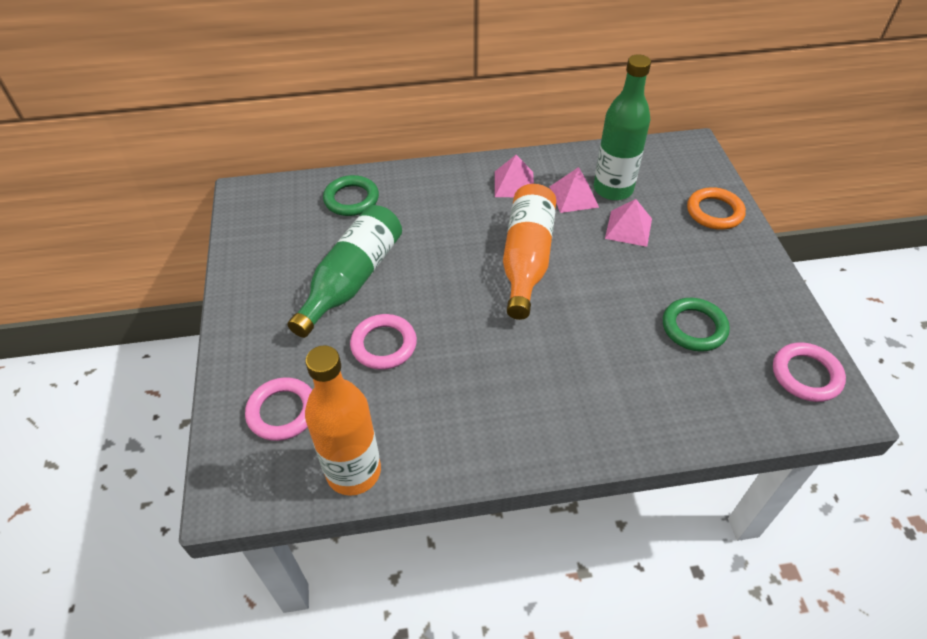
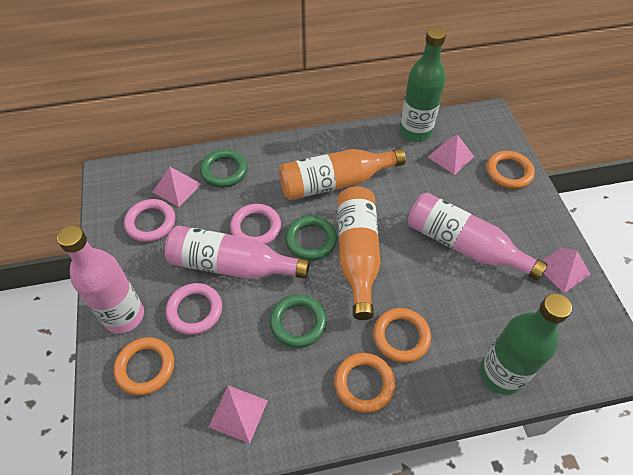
green ring: 2 -> 3
orange ring: 1 -> 4
pink bottle: 0 -> 3
pink pyramid: 3 -> 4

